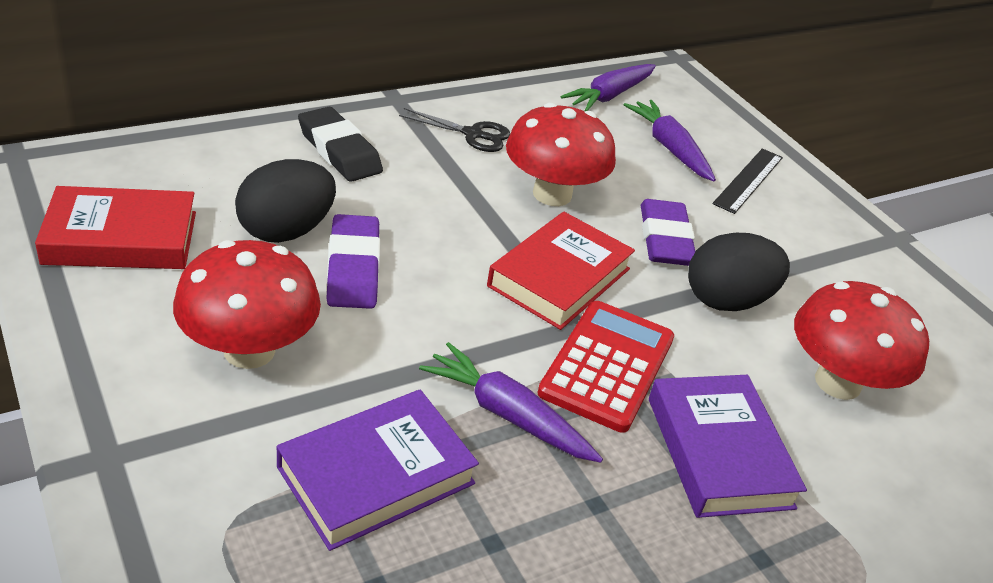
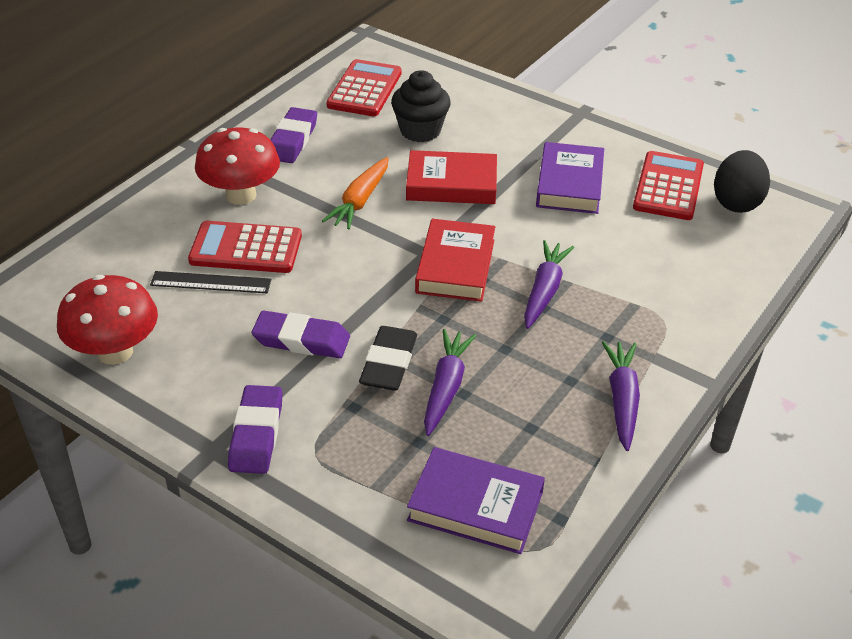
black cupcake: 0 -> 1
black egg: 2 -> 1
black scissors: 1 -> 0
orange carrot: 0 -> 1
purple eraser: 2 -> 3
red calculator: 1 -> 3
red mushroom: 3 -> 2

